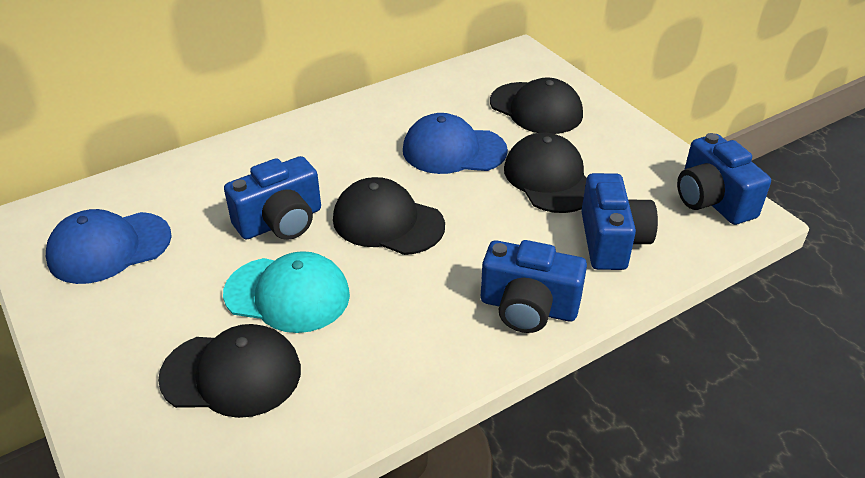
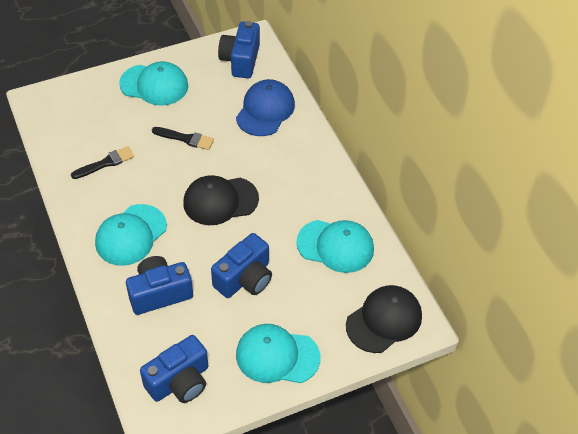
black brush: 0 -> 2
black cap: 4 -> 2
blue cap: 2 -> 1
turquoise cap: 1 -> 4

